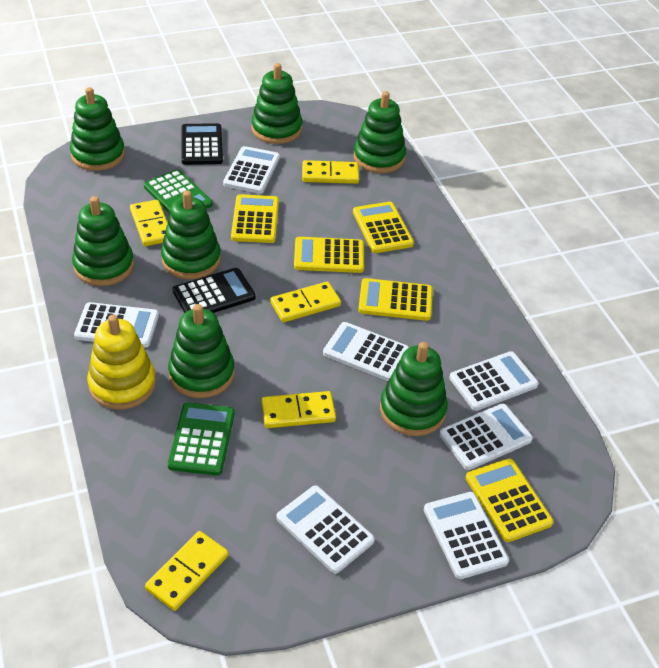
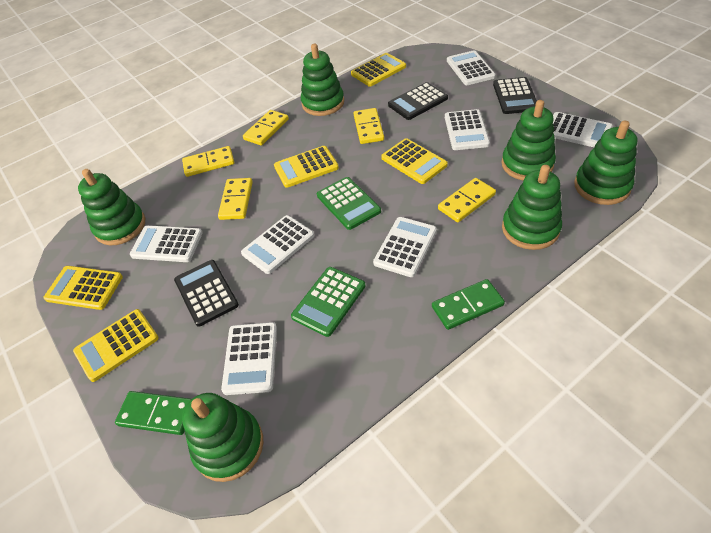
black calculator: 2 -> 3
green domino: 0 -> 2
green stacking toy: 7 -> 6
yellow stacking toy: 1 -> 0

